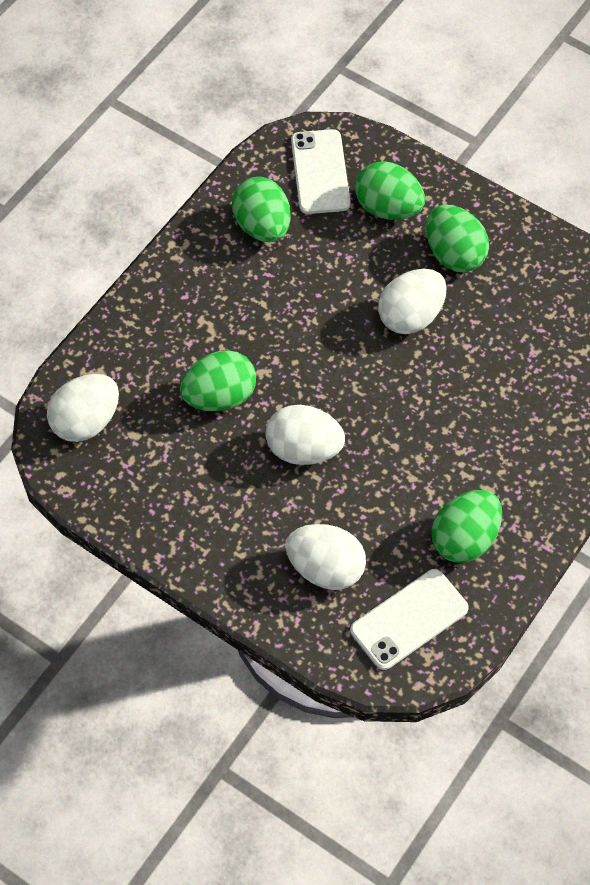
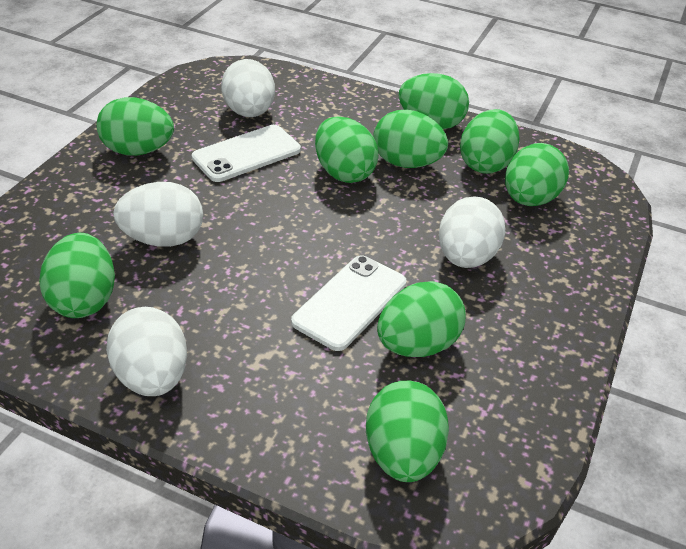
green egg: 5 -> 9

